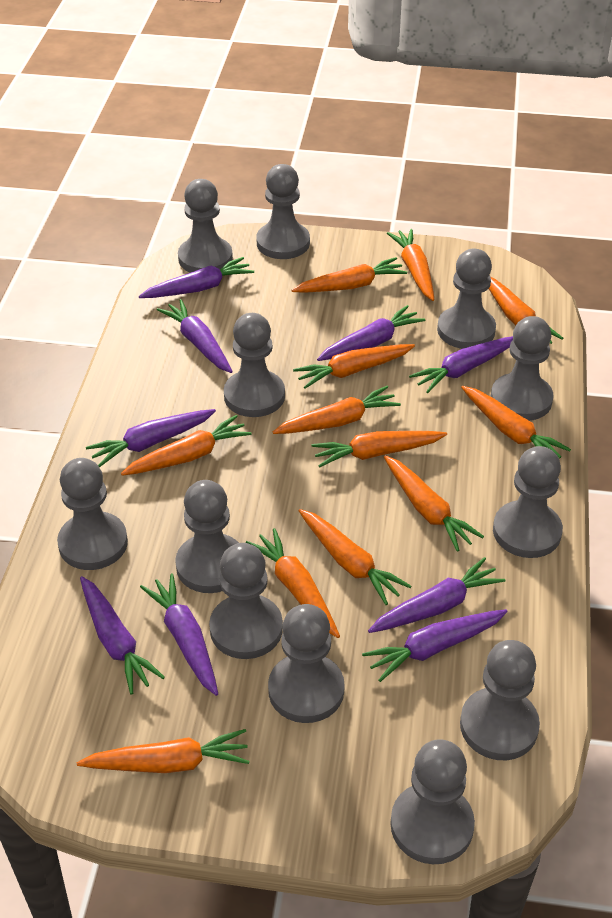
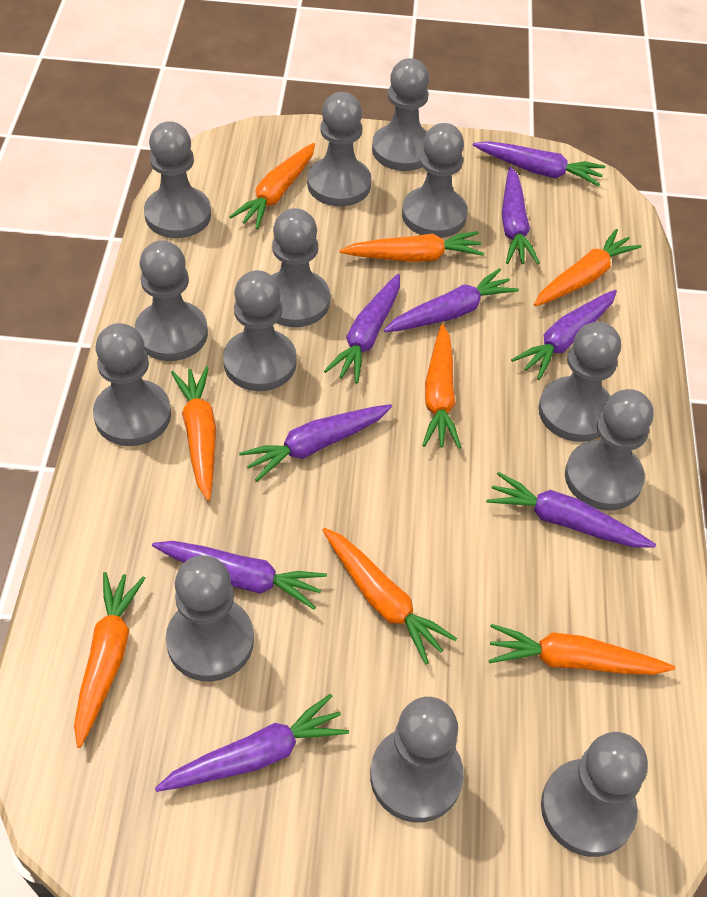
grey pawn: 12 -> 13
orange carrot: 12 -> 8

